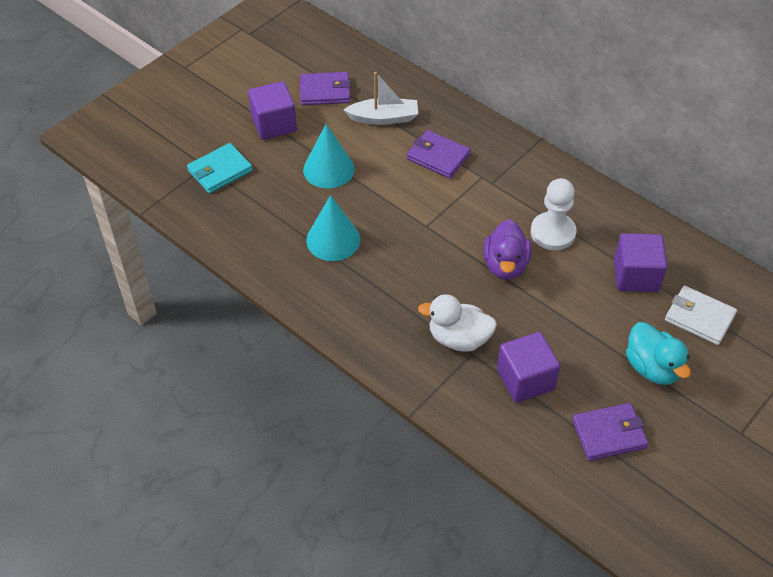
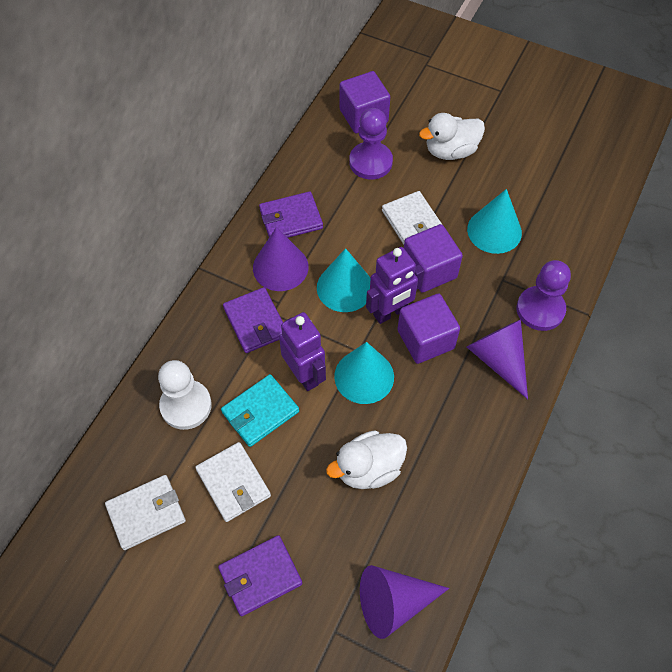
purple cone: 0 -> 3
purple duck: 1 -> 0
purple pawn: 0 -> 2
purple robot: 0 -> 2
turquoise cone: 2 -> 3
turquoise duck: 1 -> 0
white boat: 1 -> 0
white duck: 1 -> 2
white wallet: 1 -> 3

